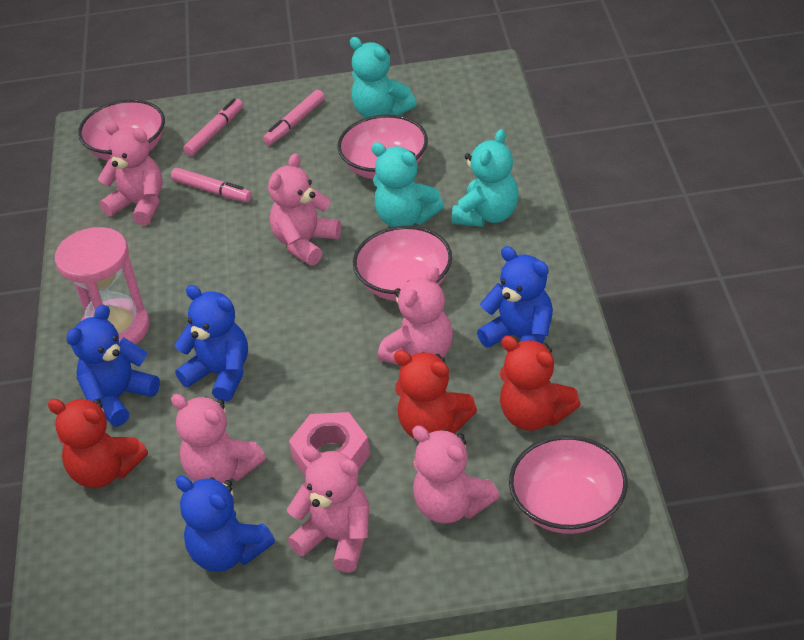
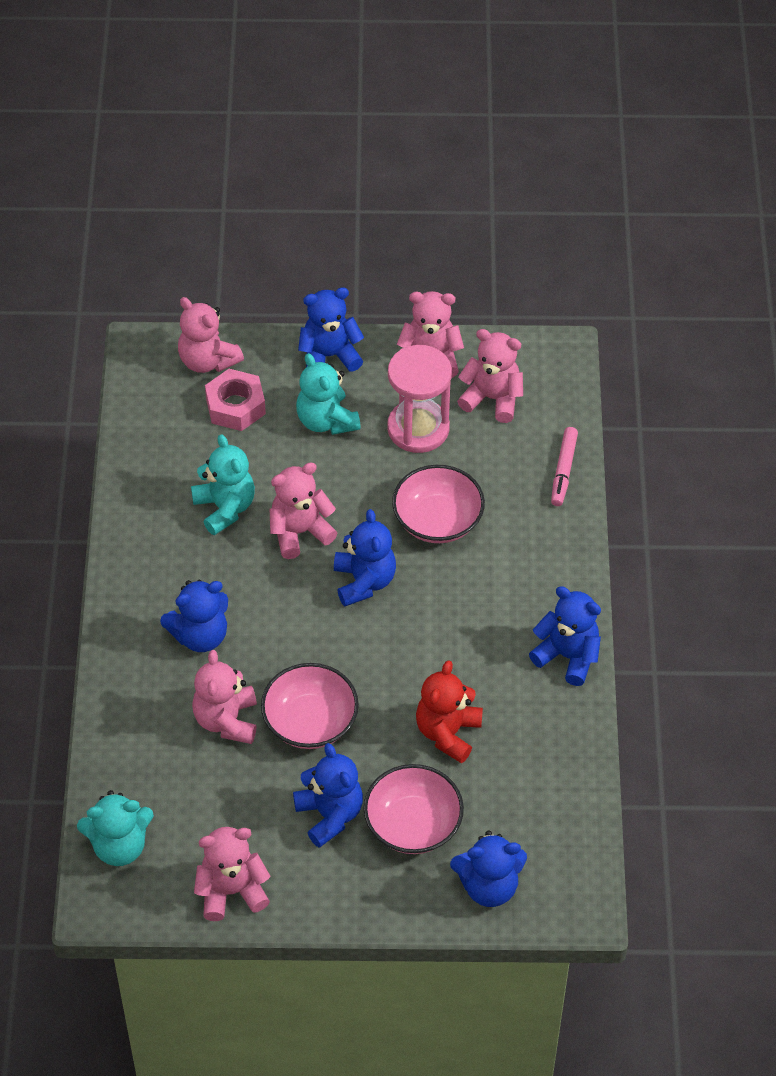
blue teddy bear: 4 -> 6
pink bowl: 4 -> 3
pink marker: 3 -> 1
red teddy bear: 3 -> 1

